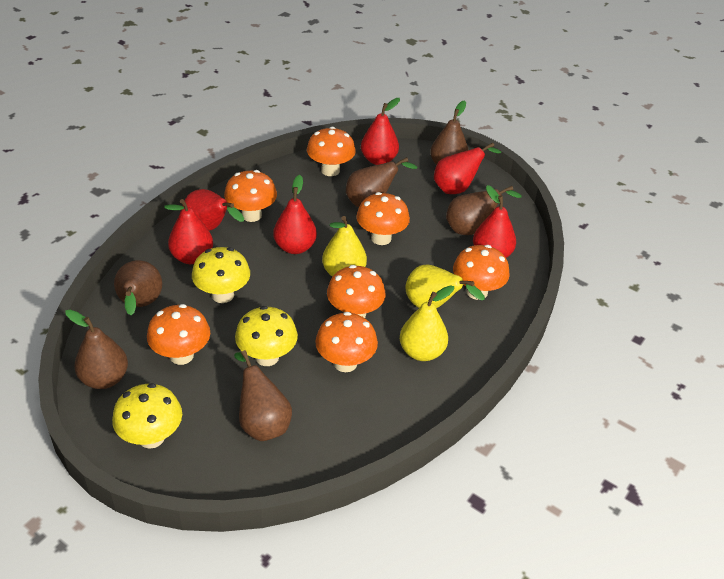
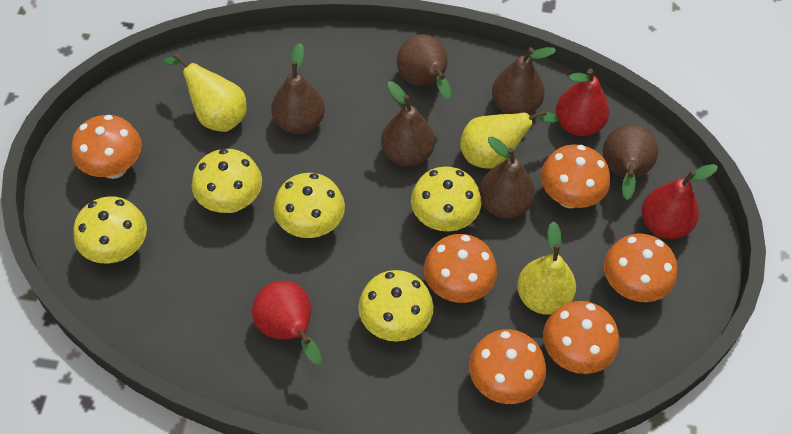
orange mushroom: 7 -> 6
red pear: 6 -> 3
yellow mushroom: 3 -> 5

